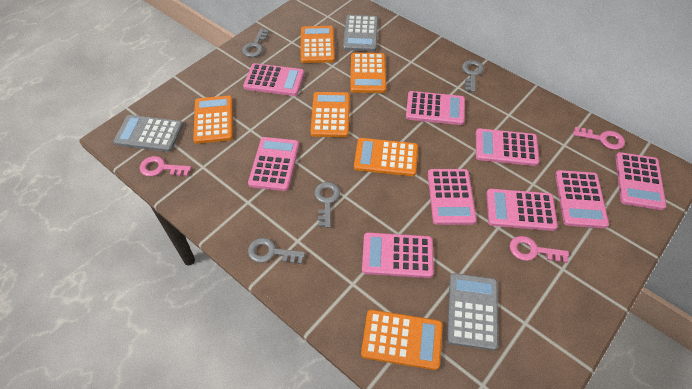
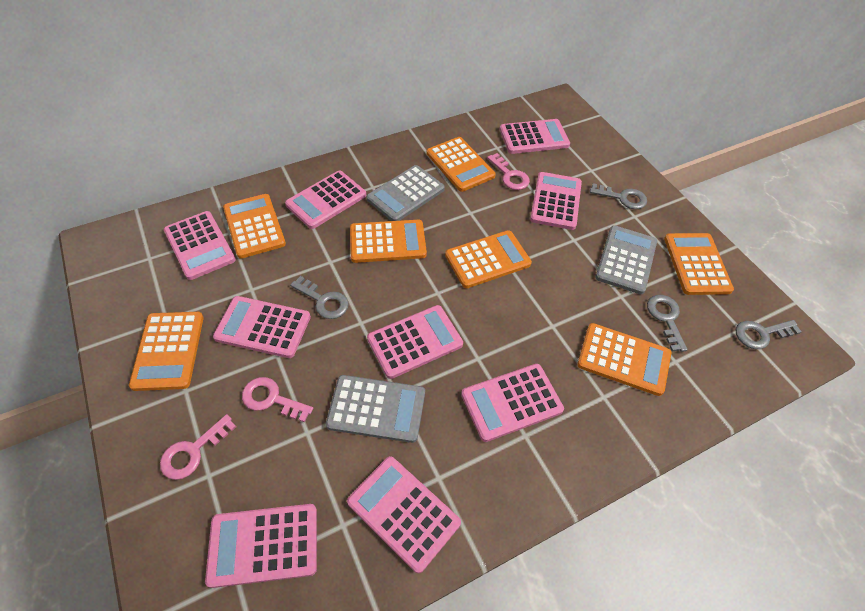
orange calculator: 6 -> 7

